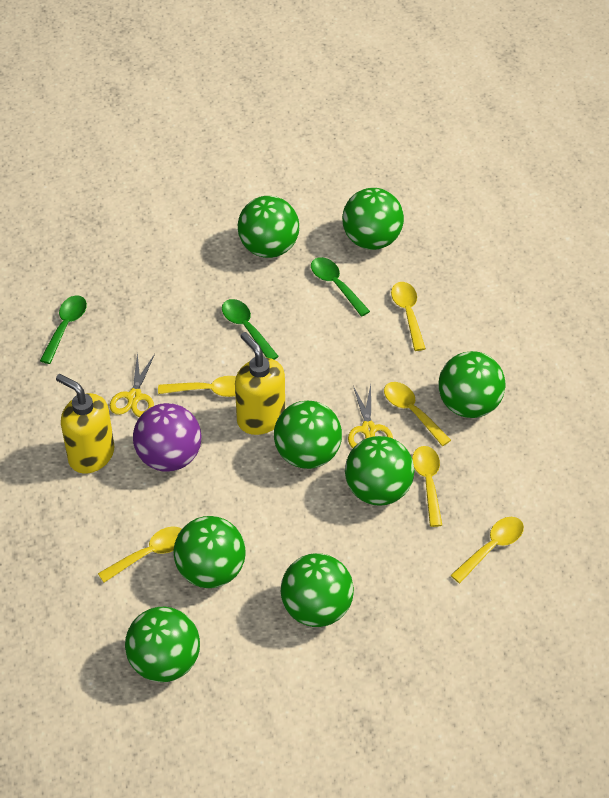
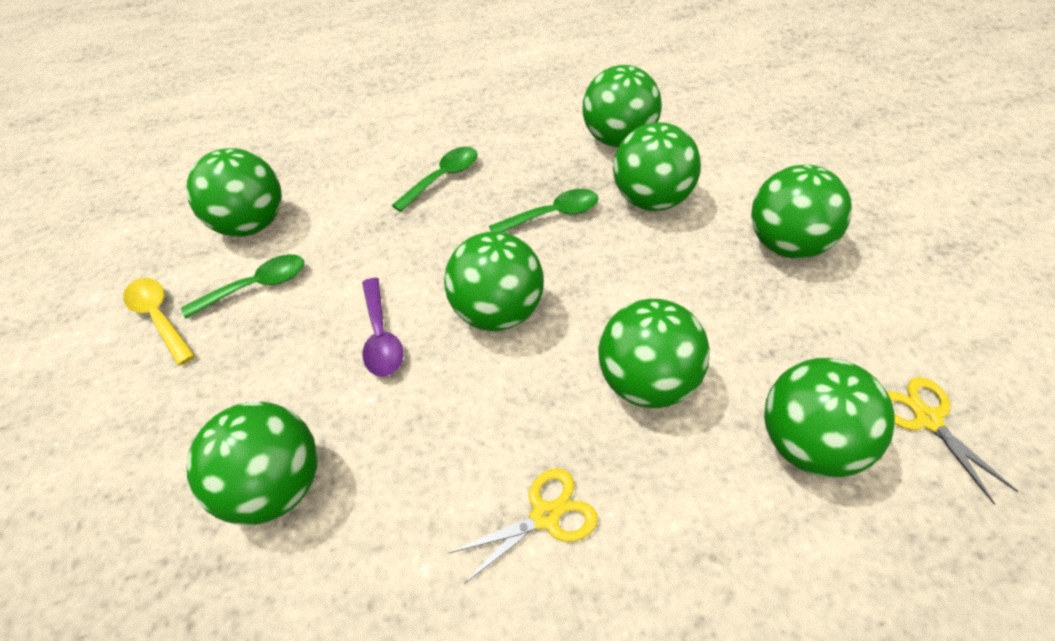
purple ball: 1 -> 0
purple spoon: 0 -> 1
yellow soap dispenser: 2 -> 0
yellow spoon: 6 -> 1

